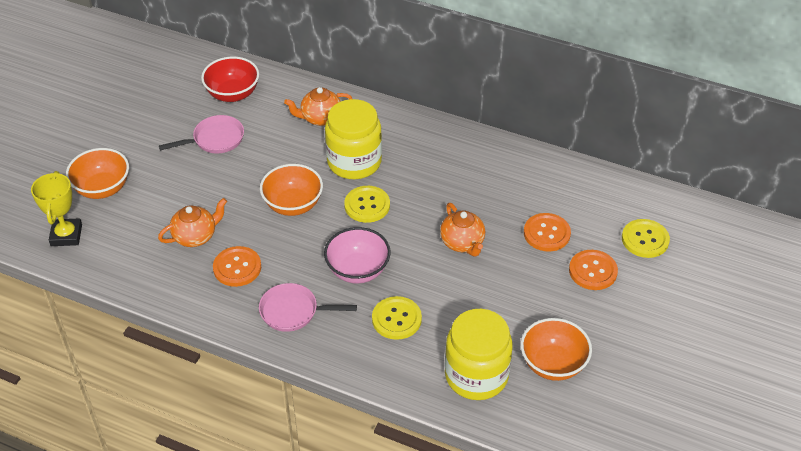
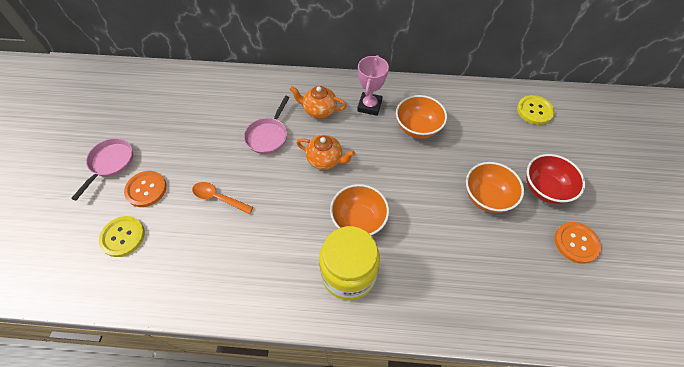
orange button: 3 -> 2
orange spoon: 0 -> 1
orange teapot: 3 -> 2
pink bowl: 1 -> 0
pink trophy: 0 -> 1
yellow button: 3 -> 2
yellow jar: 2 -> 1
yellow trophy: 1 -> 0

